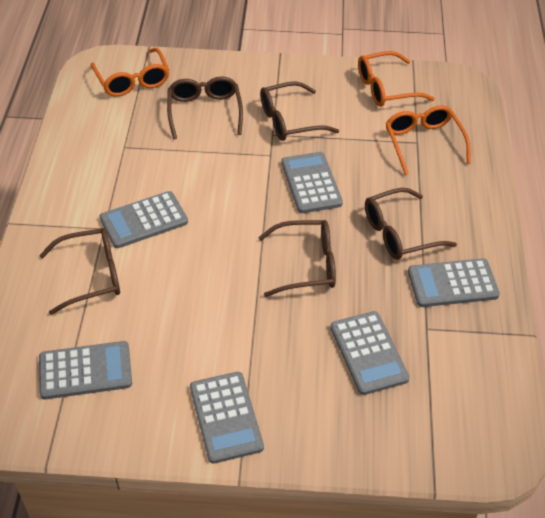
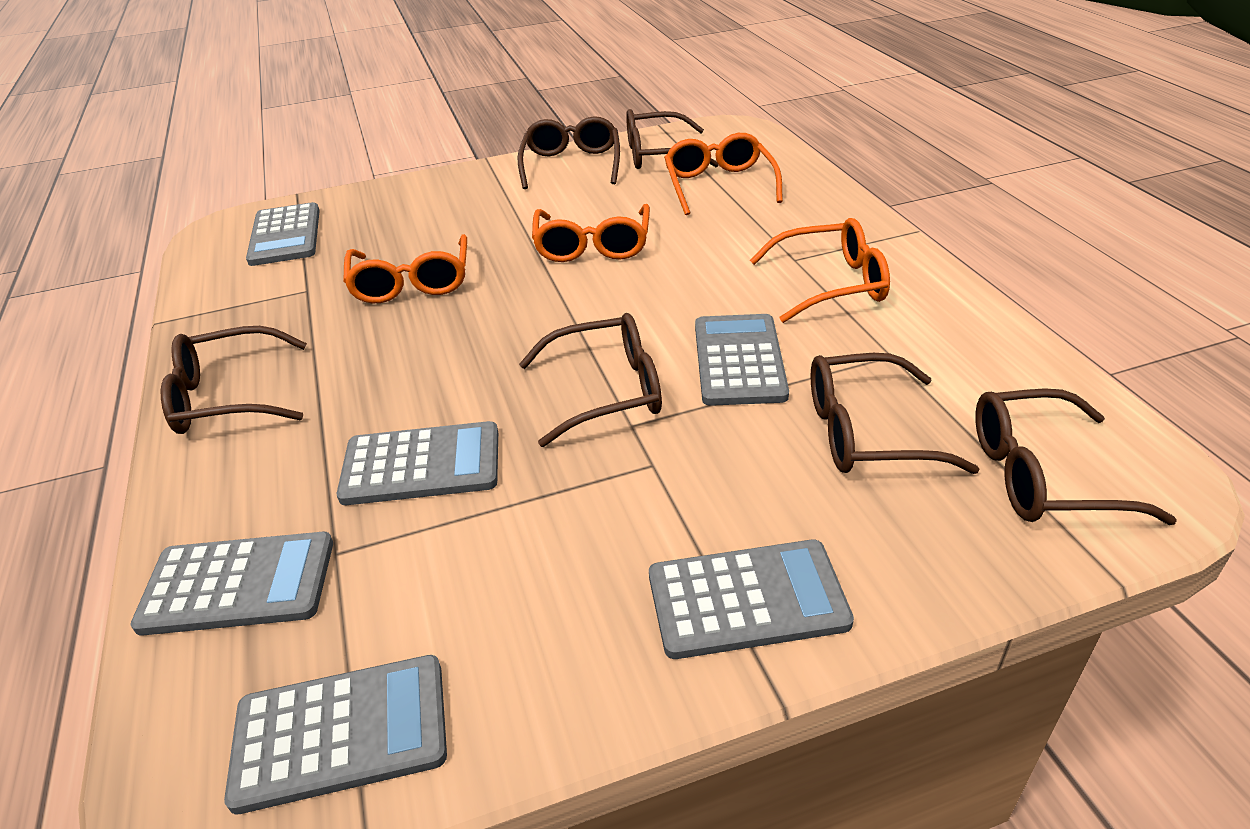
brown glasses: 5 -> 6
orange glasses: 3 -> 4

